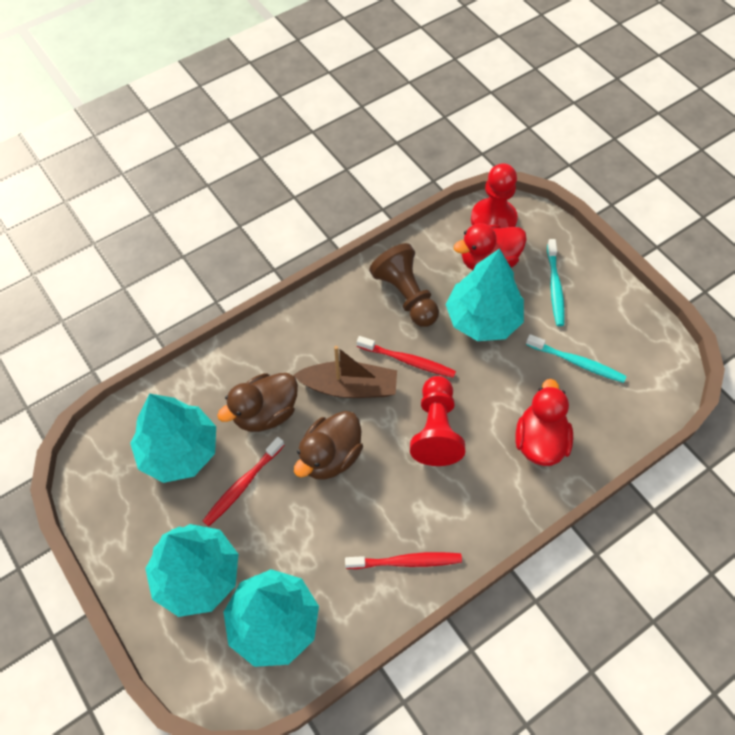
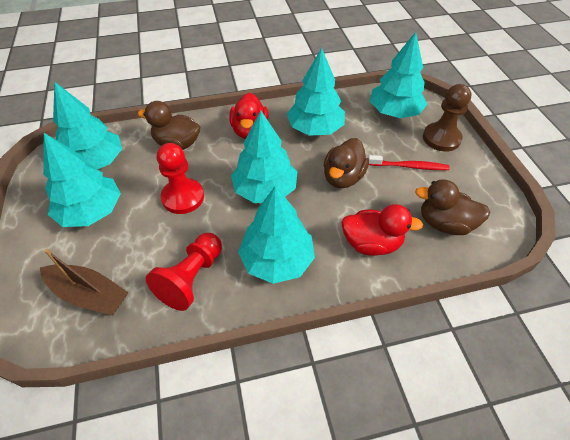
brown duck: 2 -> 3
red toothbrush: 3 -> 1
turquoise toothbrush: 2 -> 0
turquoise tree: 4 -> 6

